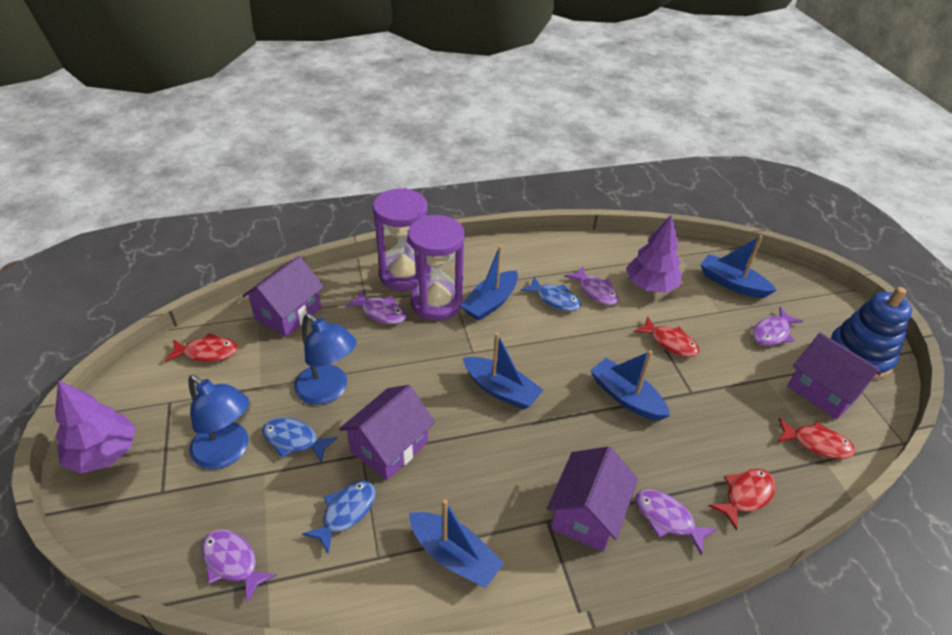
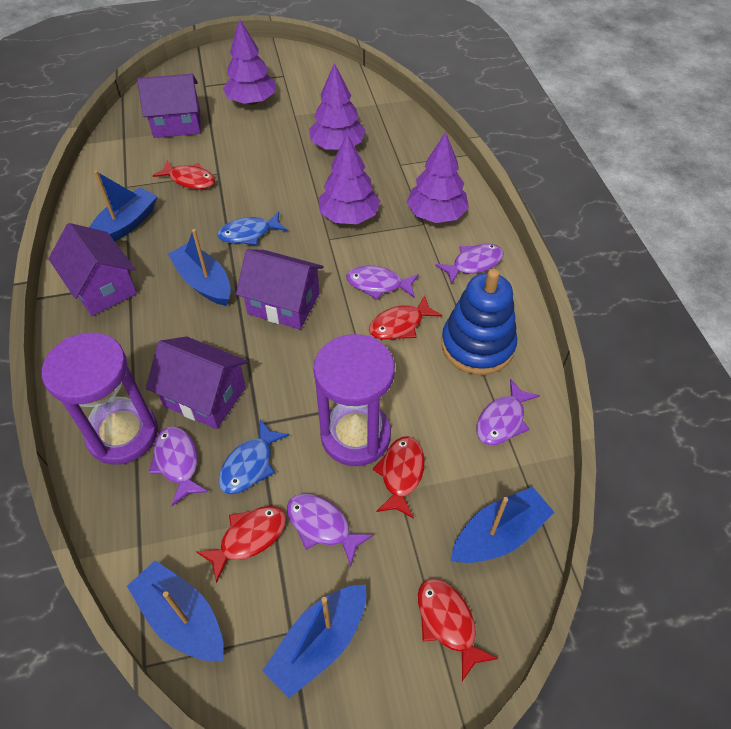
blue fish: 3 -> 2
blue lamp: 2 -> 0
purple tree: 2 -> 4
red fish: 4 -> 5

